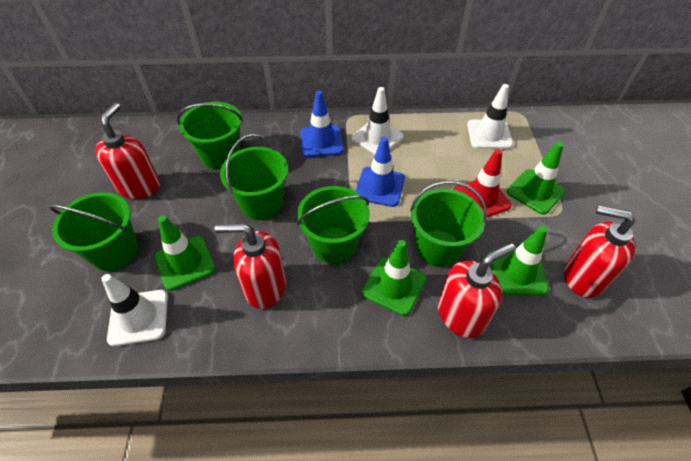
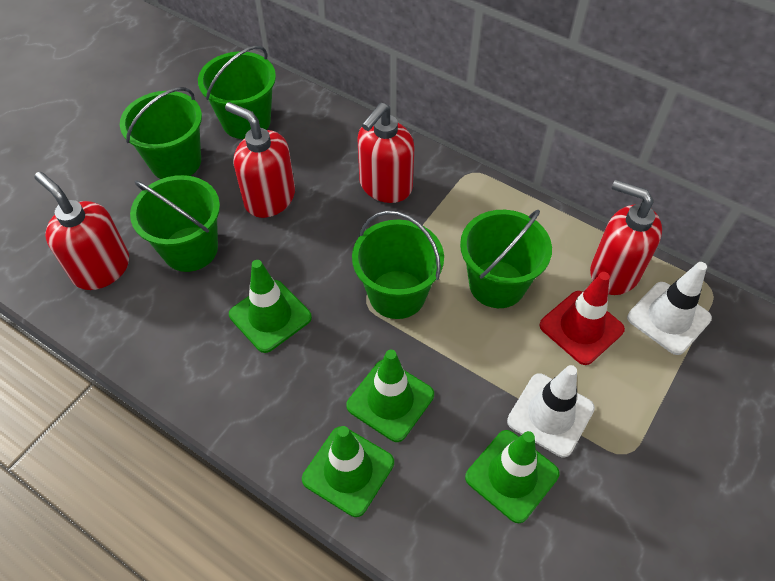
blue traffic cone: 2 -> 0
white traffic cone: 3 -> 2

